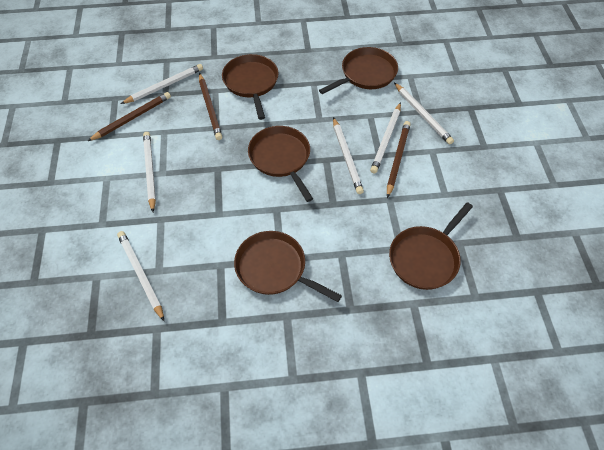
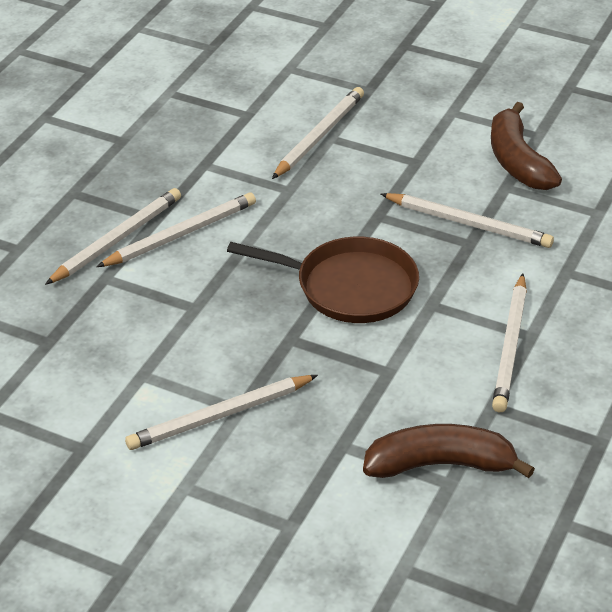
brown banana: 0 -> 2
brown pan: 5 -> 1
brown pencil: 3 -> 0

